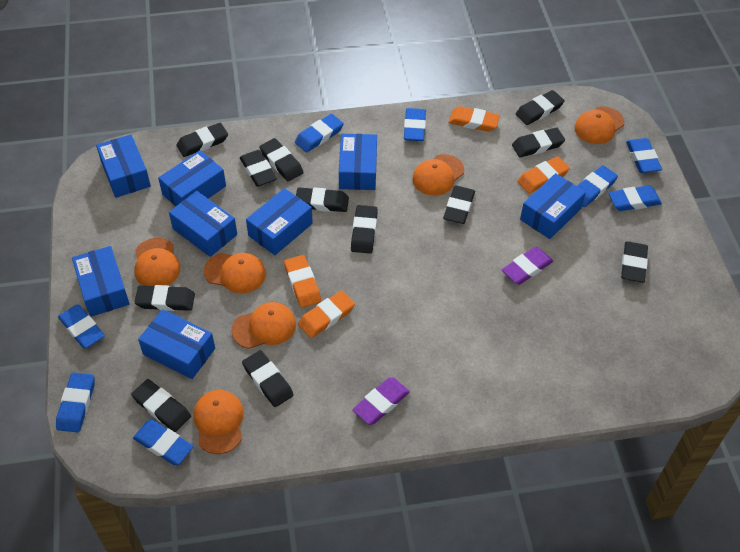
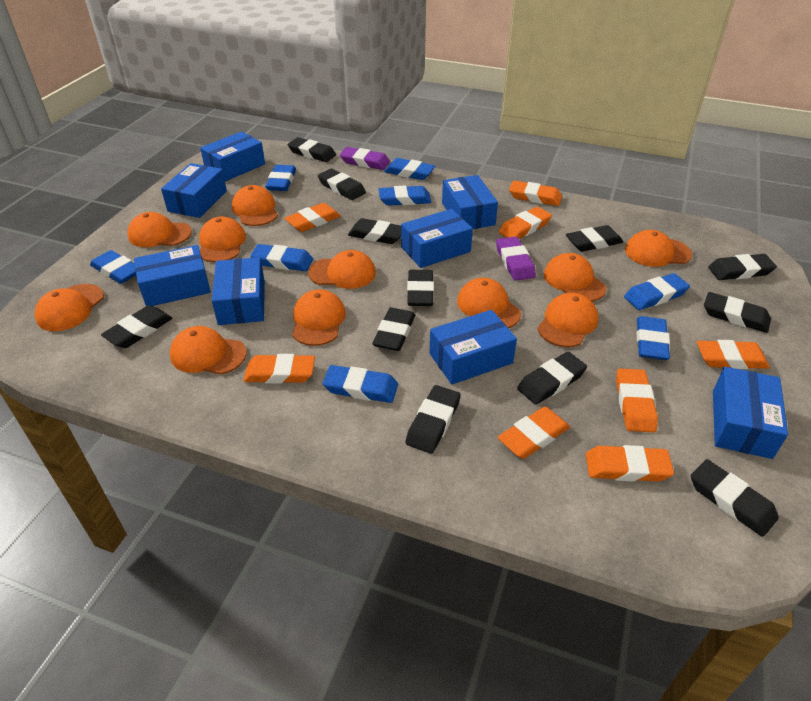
orange cap: 6 -> 11
orange eraser: 4 -> 8

